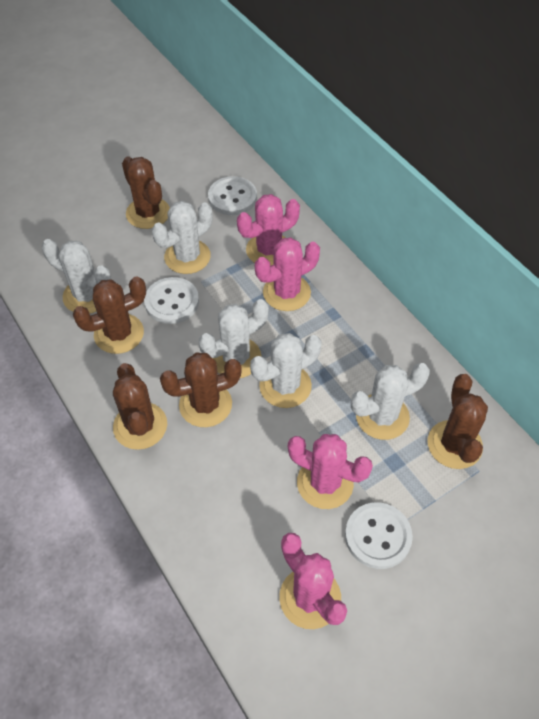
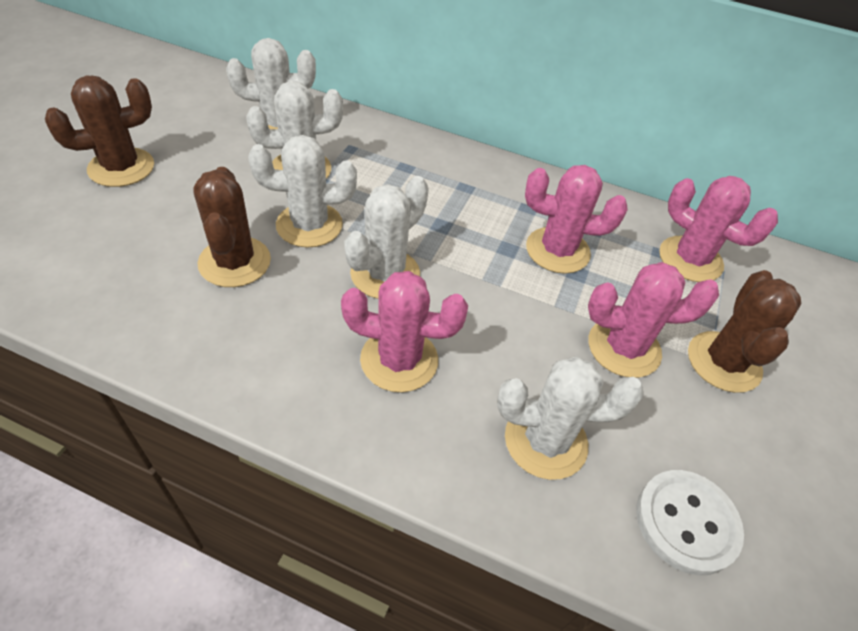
brown cactus: 5 -> 3
white button: 3 -> 1

